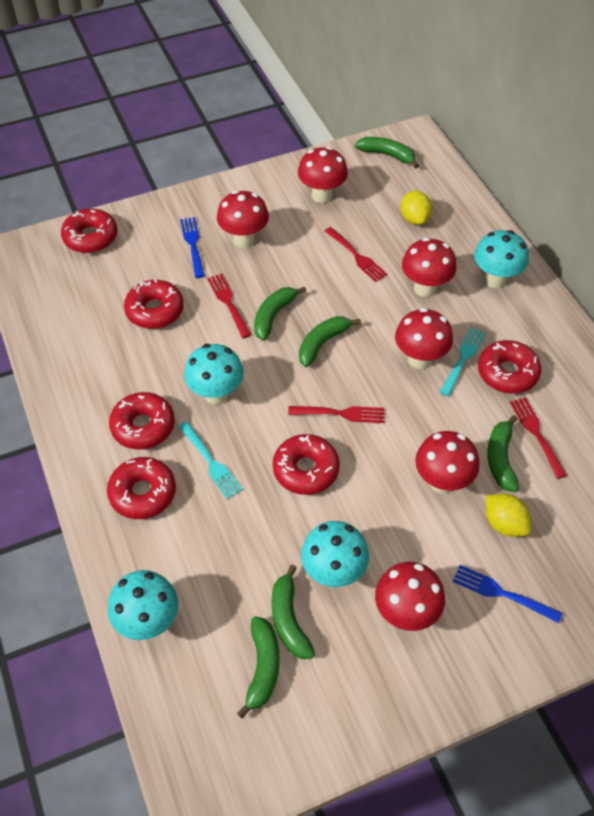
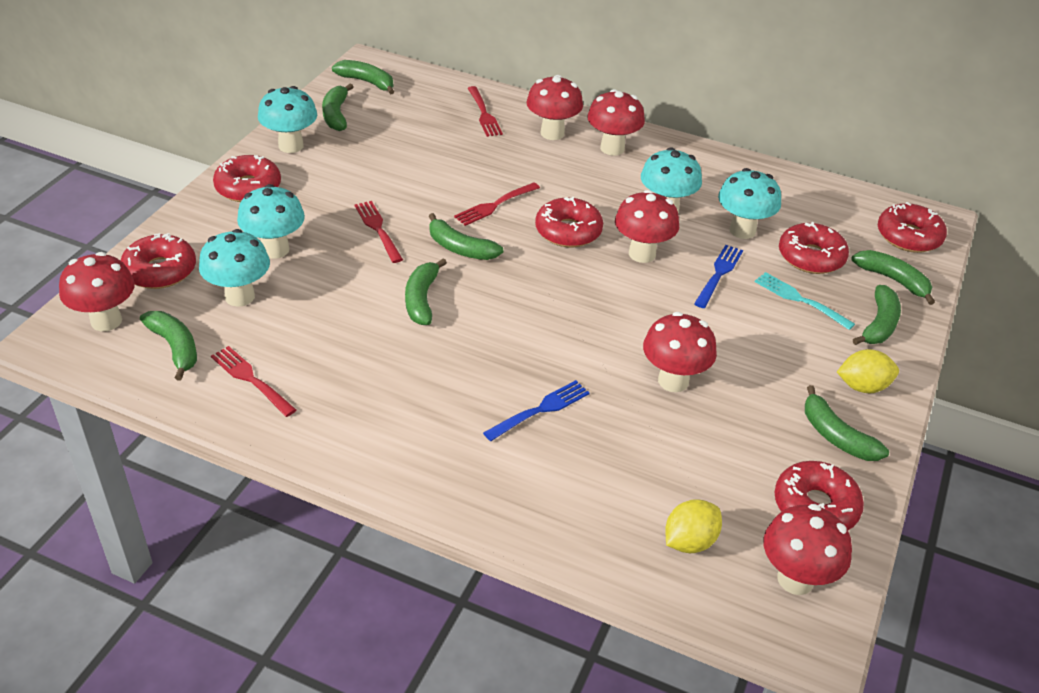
green banana: 6 -> 8
turquoise fork: 2 -> 1
turquoise mushroom: 4 -> 5

